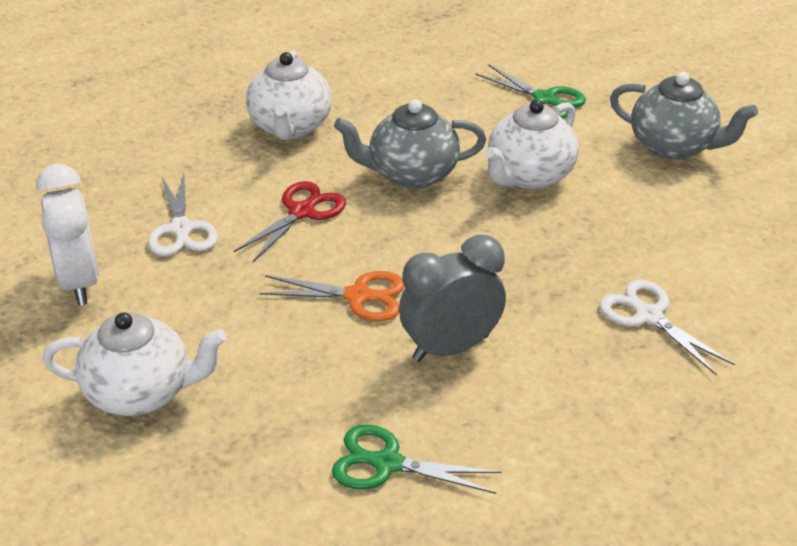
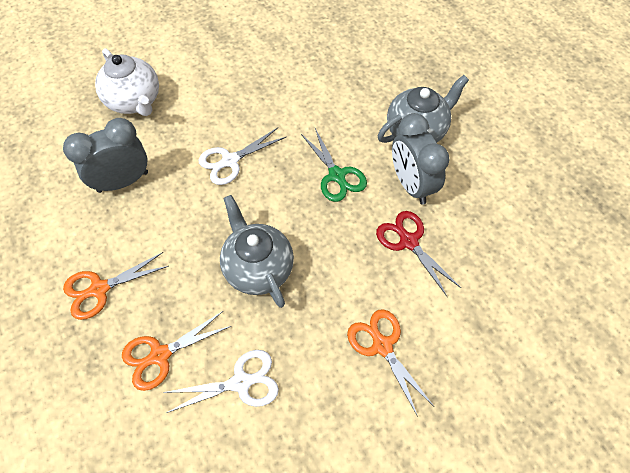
green scissors: 2 -> 1
grey clock: 1 -> 2
orange scissors: 1 -> 3
white clock: 1 -> 0
white teapot: 3 -> 1

